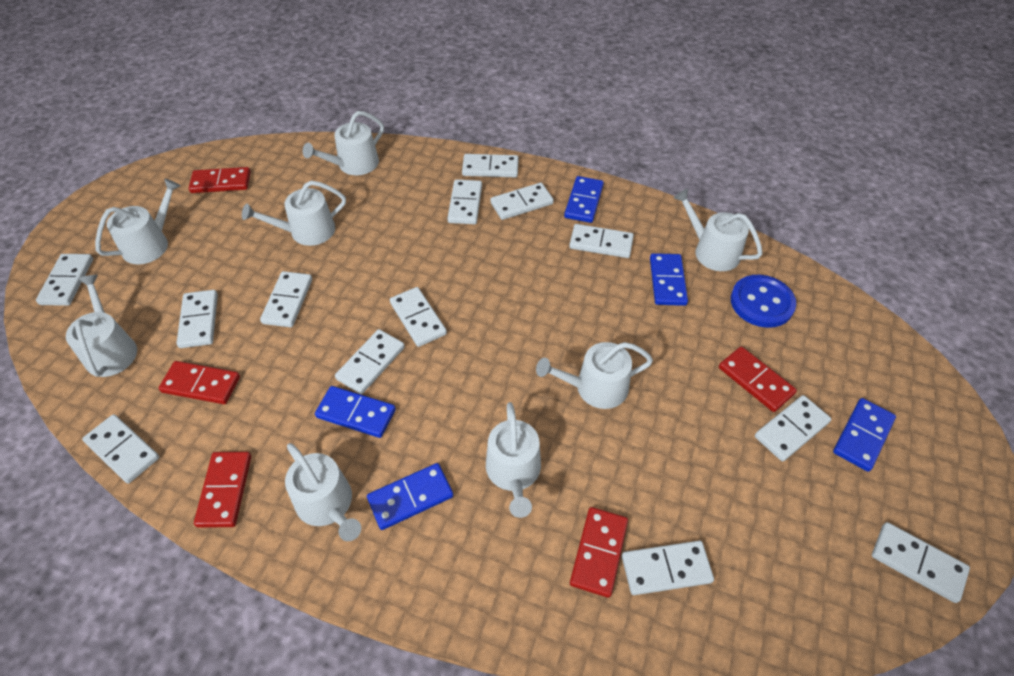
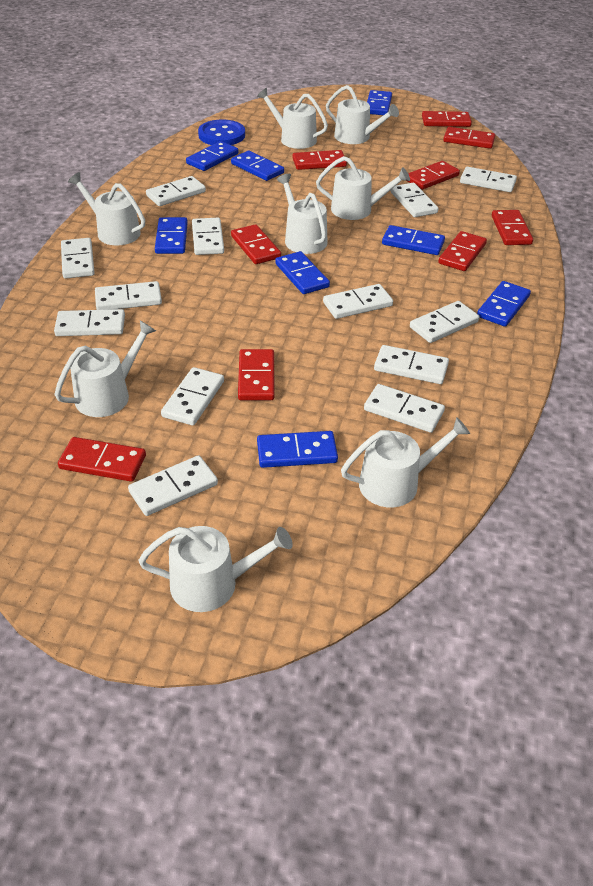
blue domino: 5 -> 8
red domino: 5 -> 9

